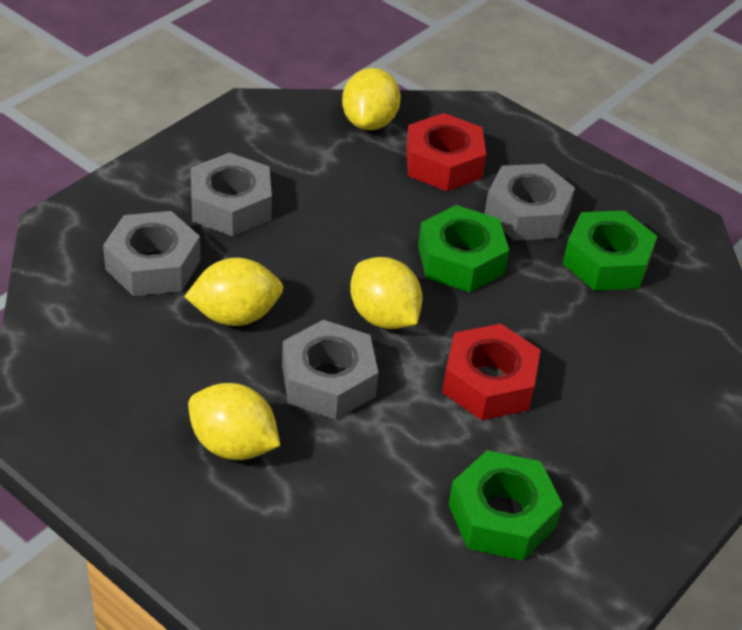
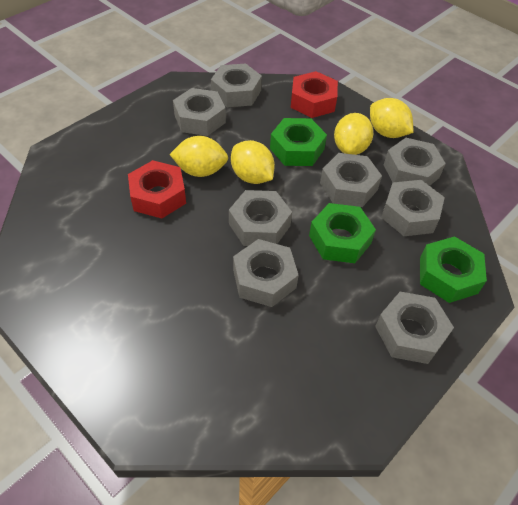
grey nut: 4 -> 8

